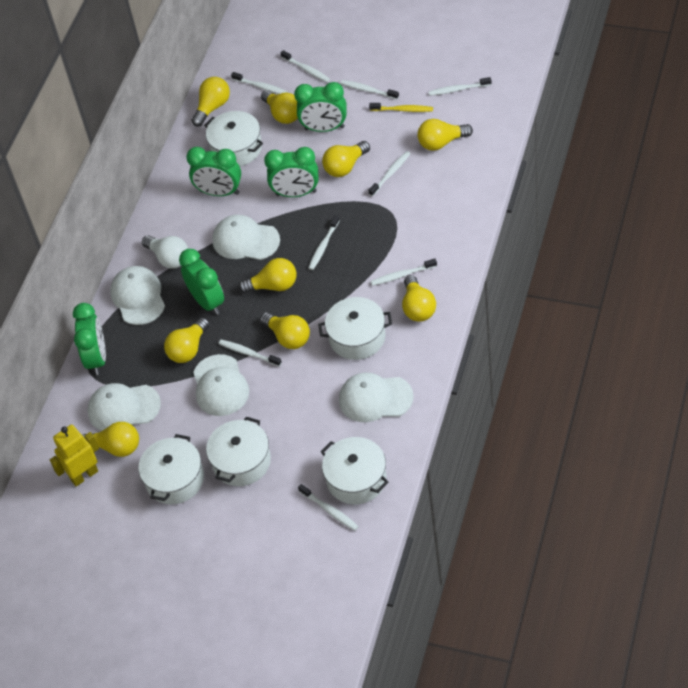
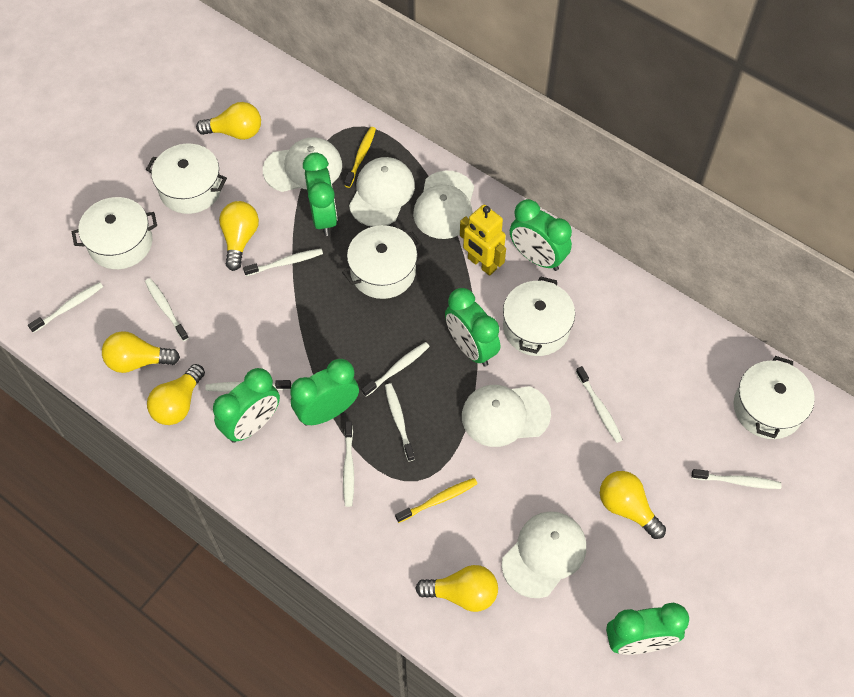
green clock: 5 -> 6
white light bulb: 1 -> 0
yellow light bulb: 9 -> 6
yellow toothbrush: 1 -> 2

